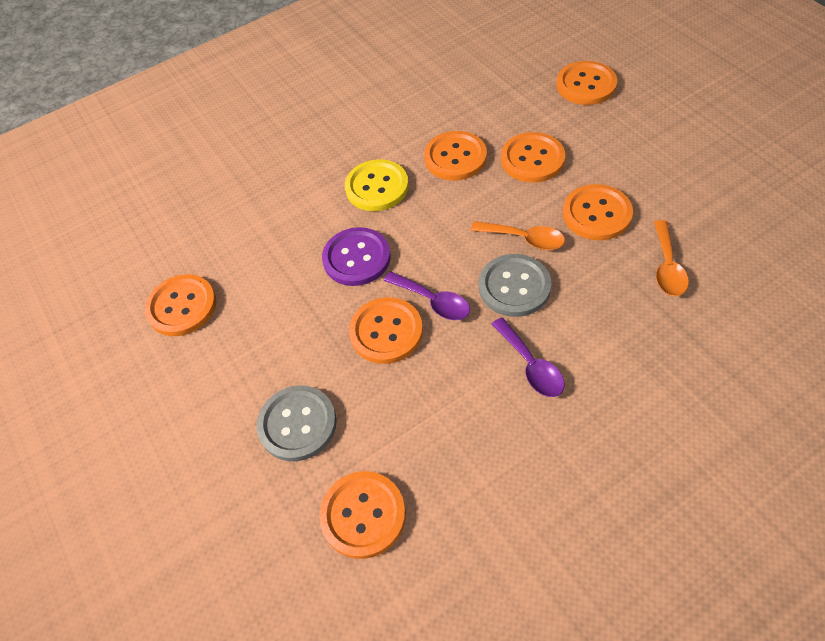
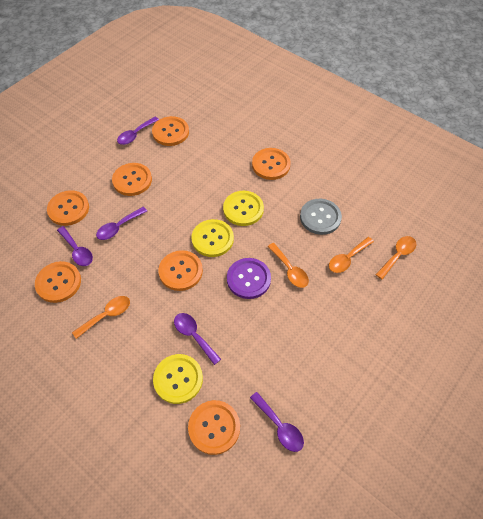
grey button: 2 -> 1
orange spoon: 2 -> 4
purple spoon: 2 -> 5
yellow button: 1 -> 3

